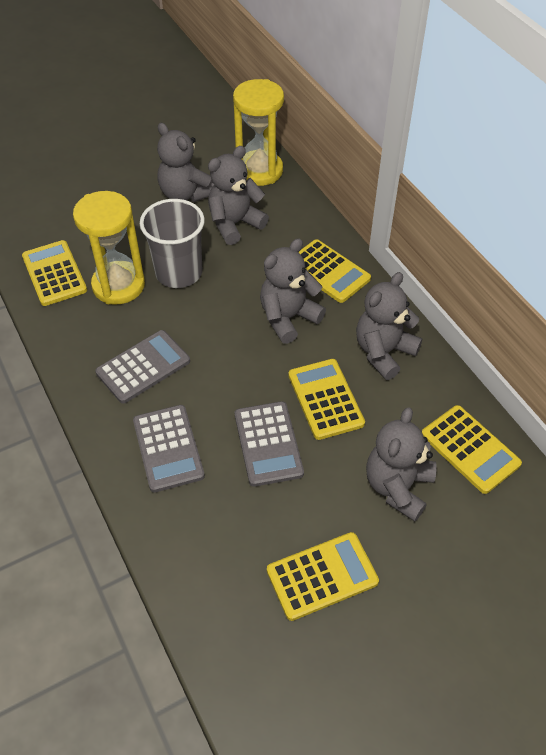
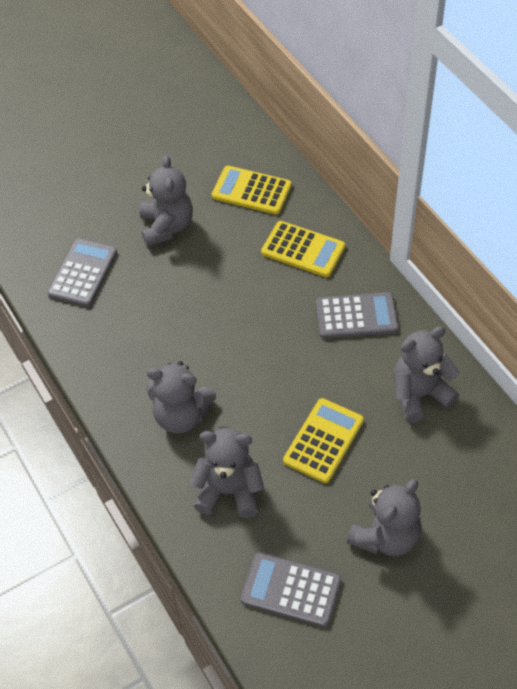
grey cup: 1 -> 0
yellow calculator: 5 -> 3
yellow hourglass: 2 -> 0

